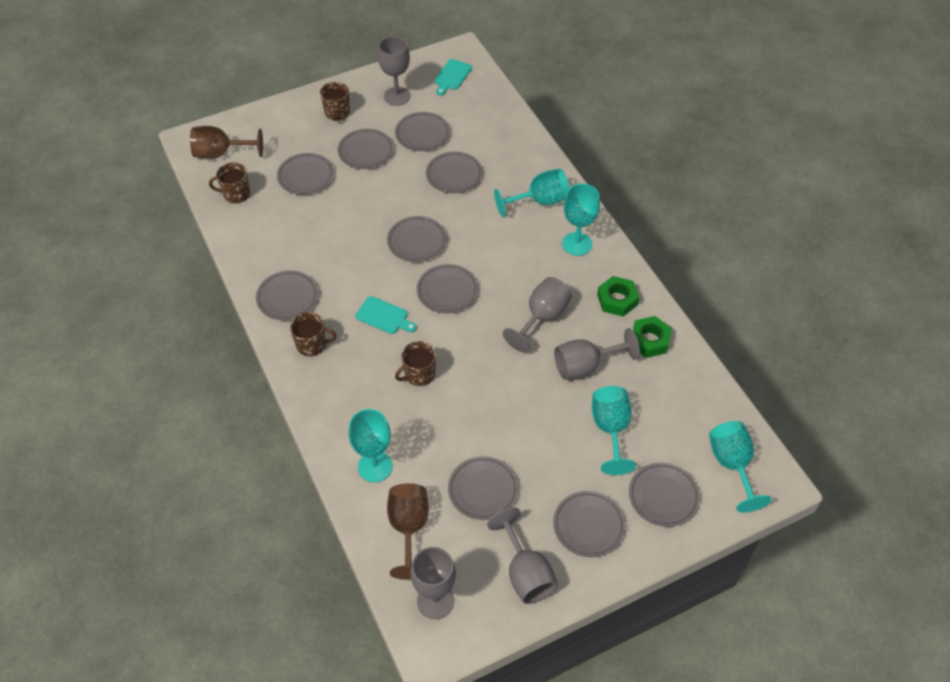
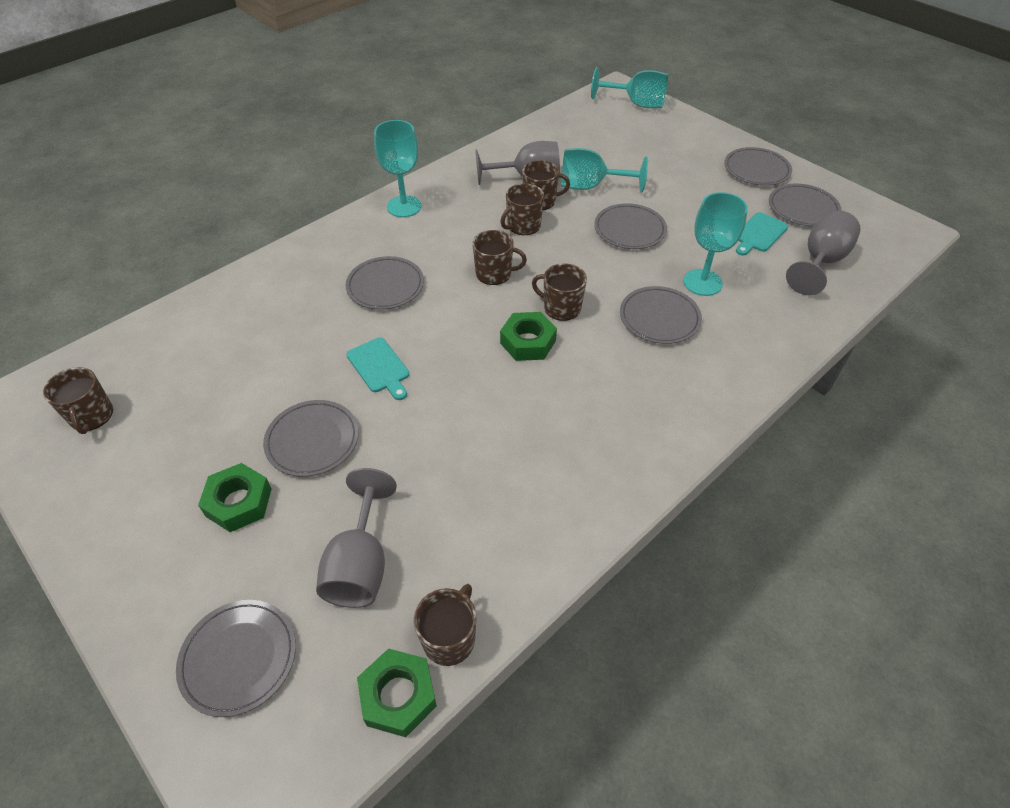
brown goblet: 2 -> 0
brown mug: 4 -> 6
green nut: 2 -> 3
grey goblet: 5 -> 3
grey plate: 10 -> 7
turquoise goblet: 5 -> 4

